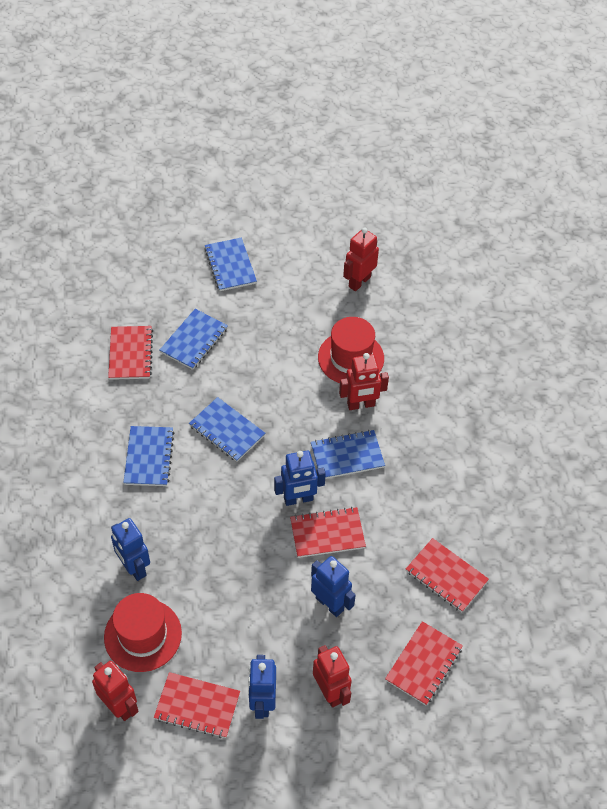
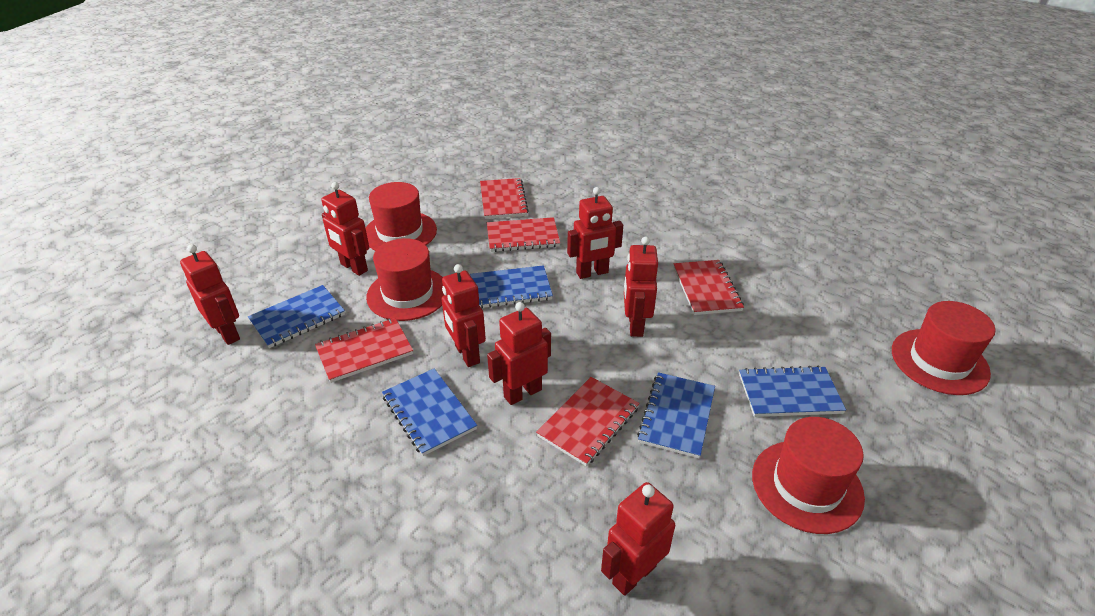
blue robot: 4 -> 0
red hat: 2 -> 4
red robot: 4 -> 7

